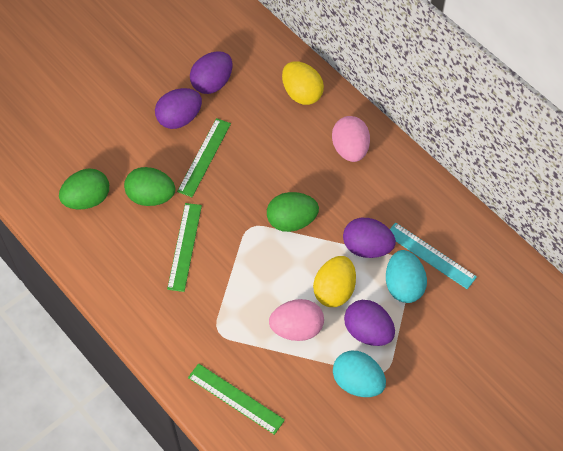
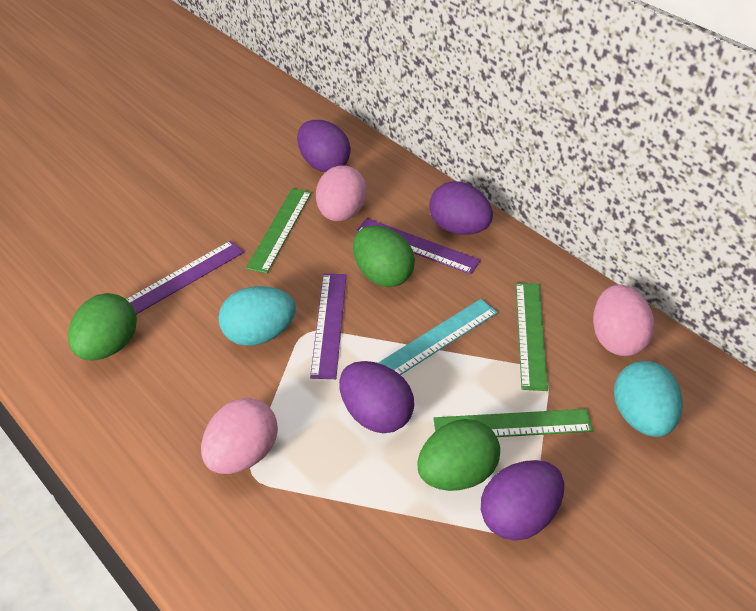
pink egg: 2 -> 3
purple ruler: 0 -> 3
yellow egg: 2 -> 0

